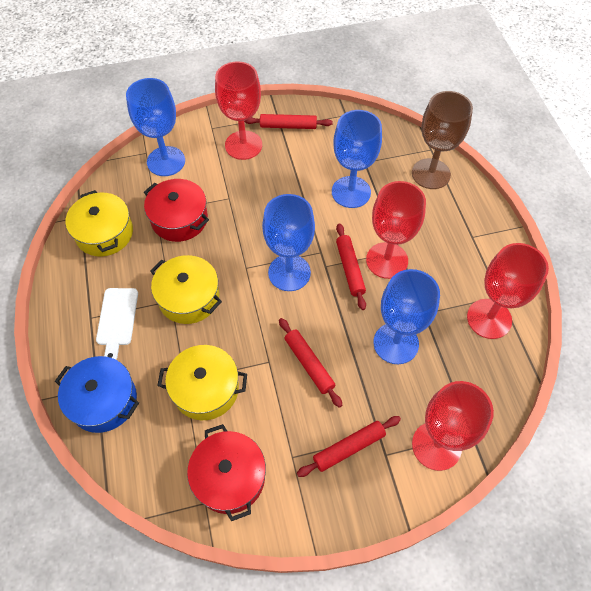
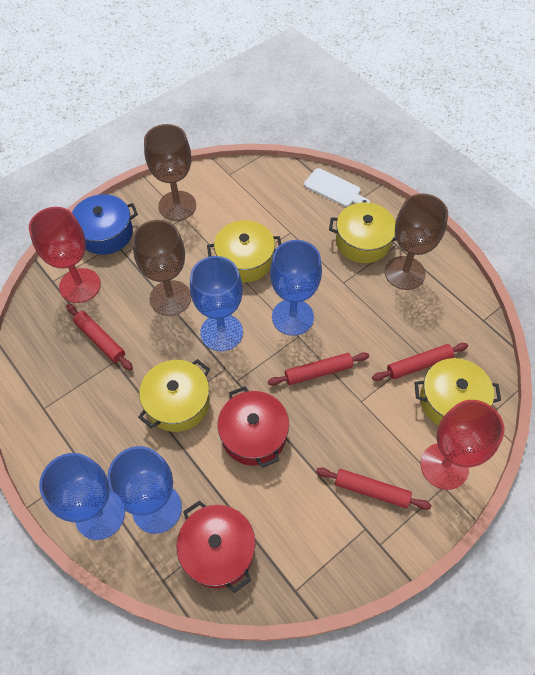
brown goblet: 1 -> 3
red goblet: 4 -> 2
yellow pot: 3 -> 4

